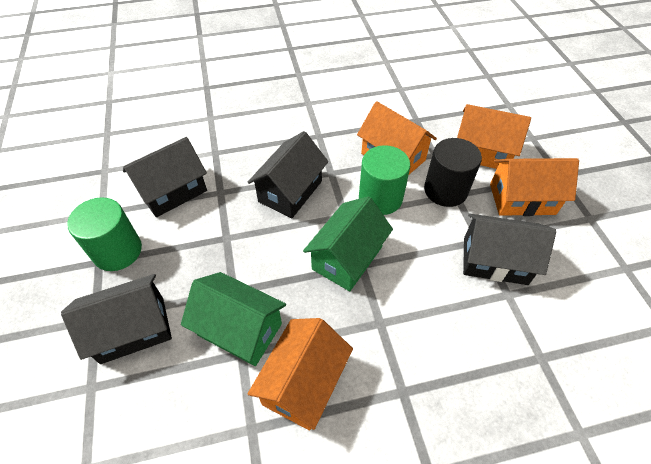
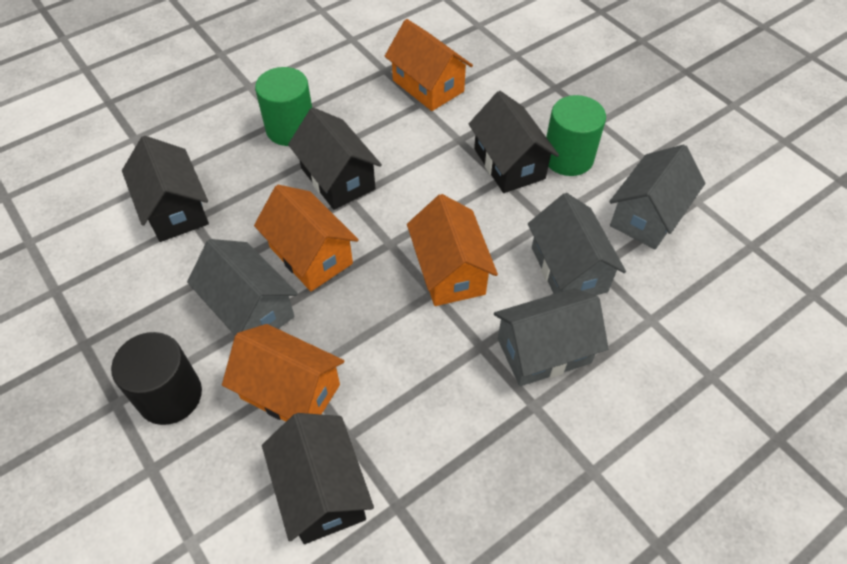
green house: 2 -> 0
grey house: 0 -> 4

